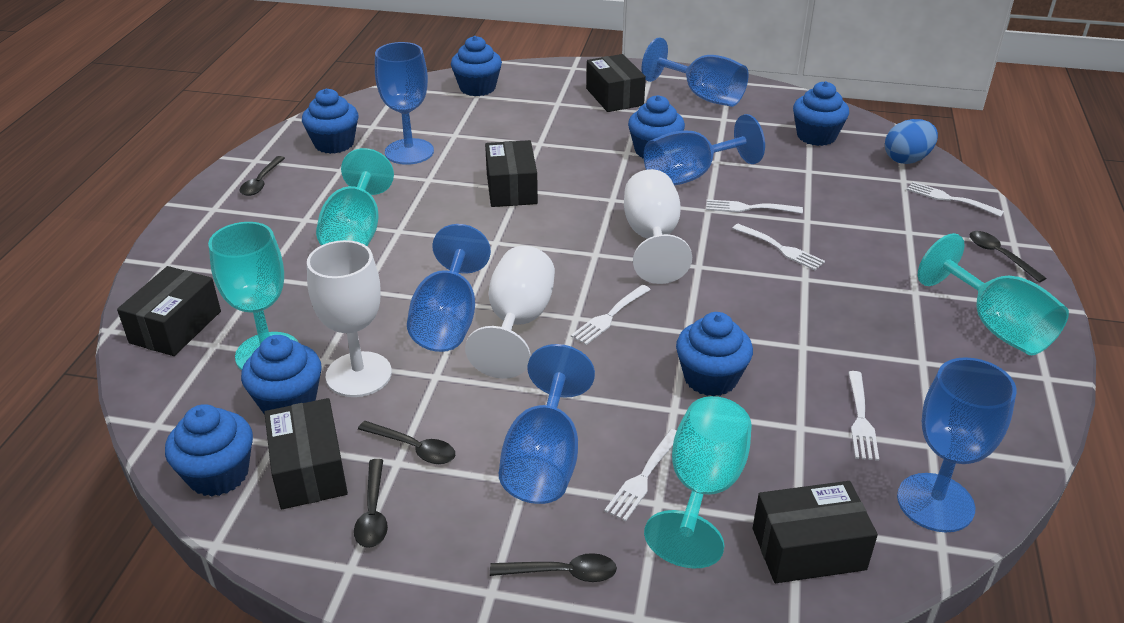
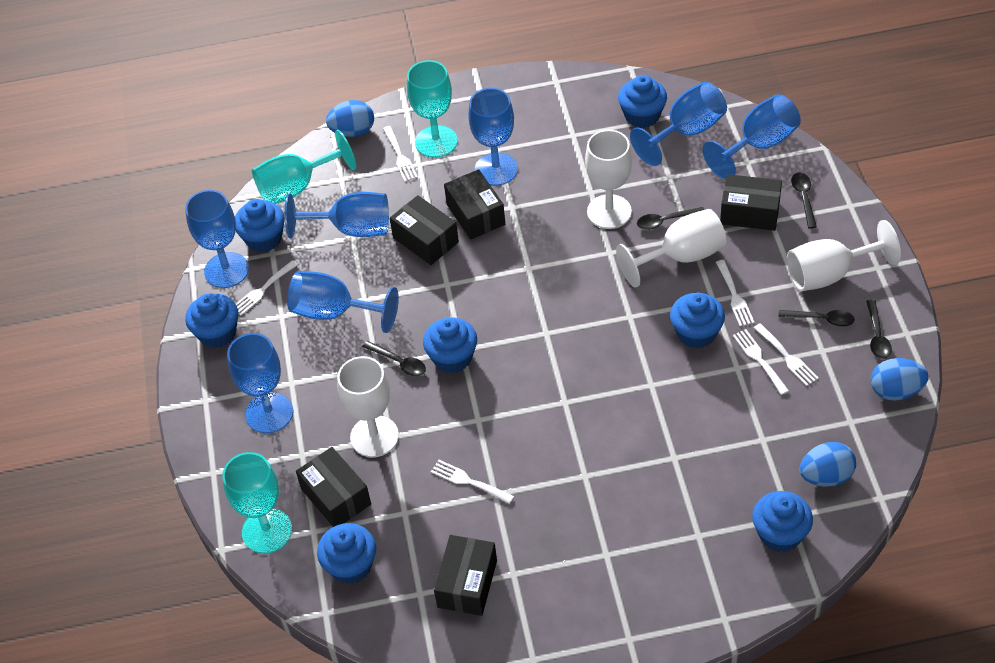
blue egg: 1 -> 3
blue goblet: 6 -> 7
turquoise goblet: 4 -> 3
white goblet: 3 -> 4

